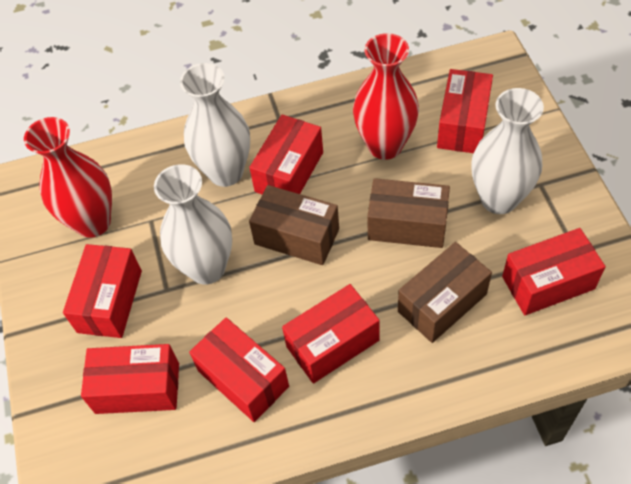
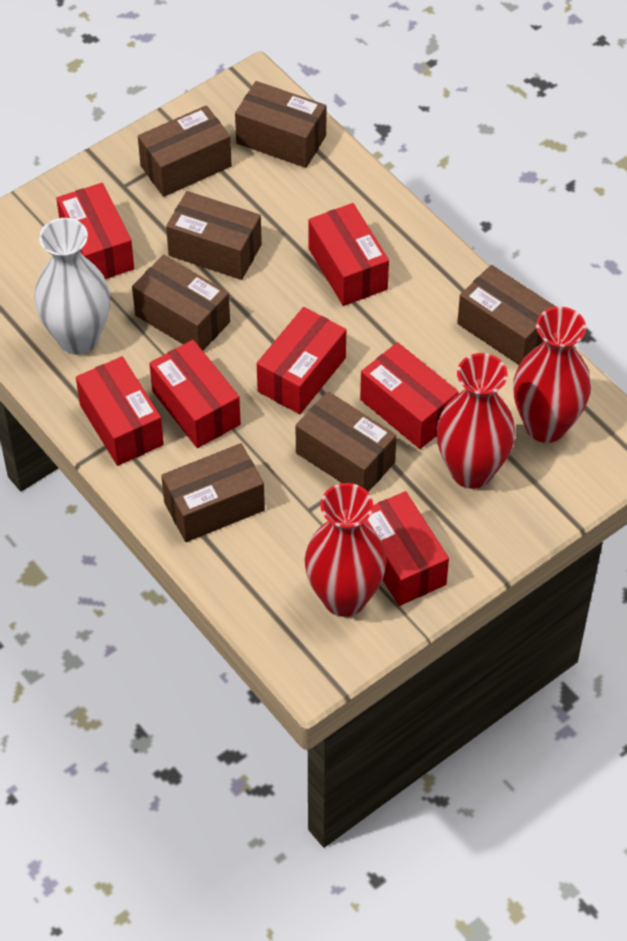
brown box: 3 -> 7
red vase: 2 -> 3
white vase: 3 -> 1

